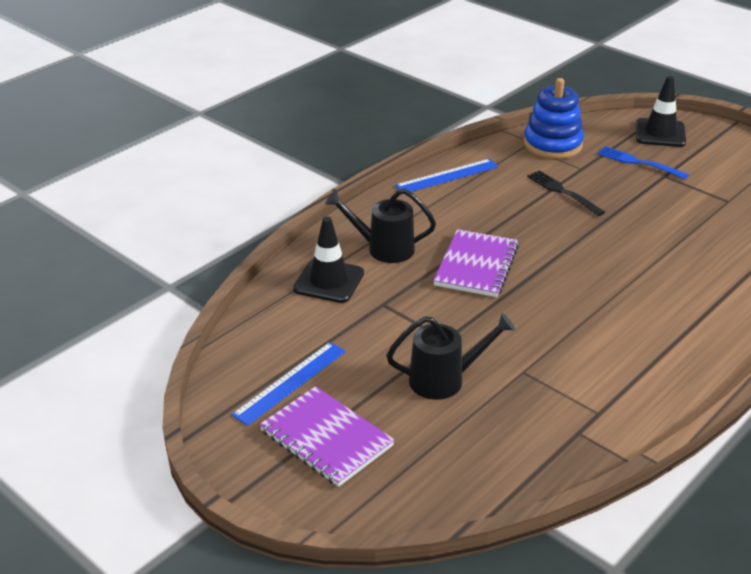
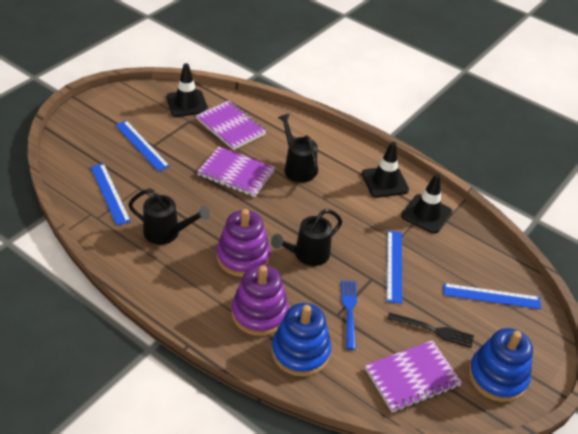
black traffic cone: 2 -> 3
black watering can: 2 -> 3
blue ruler: 2 -> 4
blue stacking toy: 1 -> 2
purple notebook: 2 -> 3
purple stacking toy: 0 -> 2

